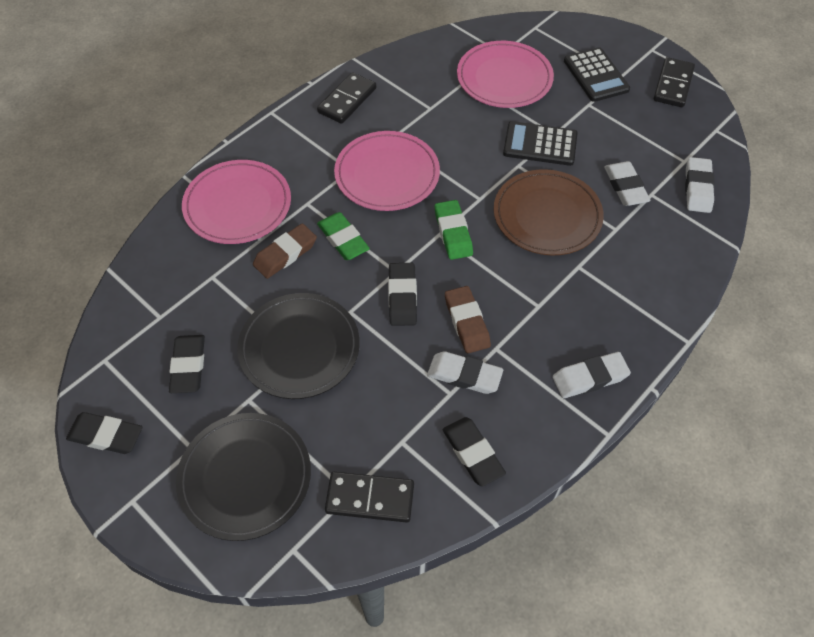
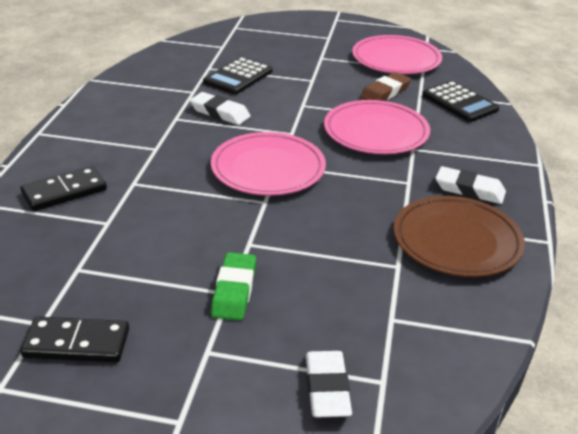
black domino: 3 -> 2
black eraser: 4 -> 0
black plate: 2 -> 0
brown eraser: 2 -> 1
green eraser: 2 -> 1
white eraser: 4 -> 3

